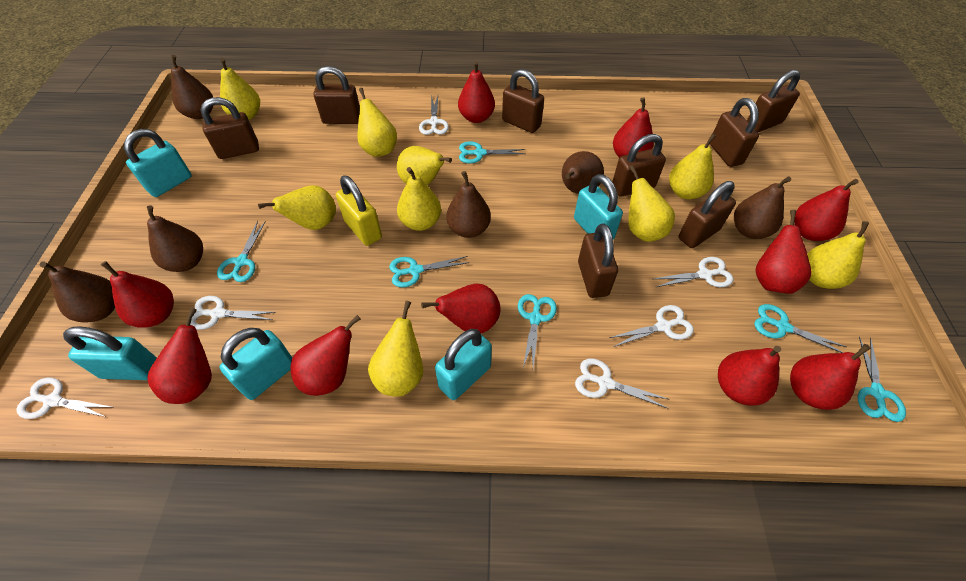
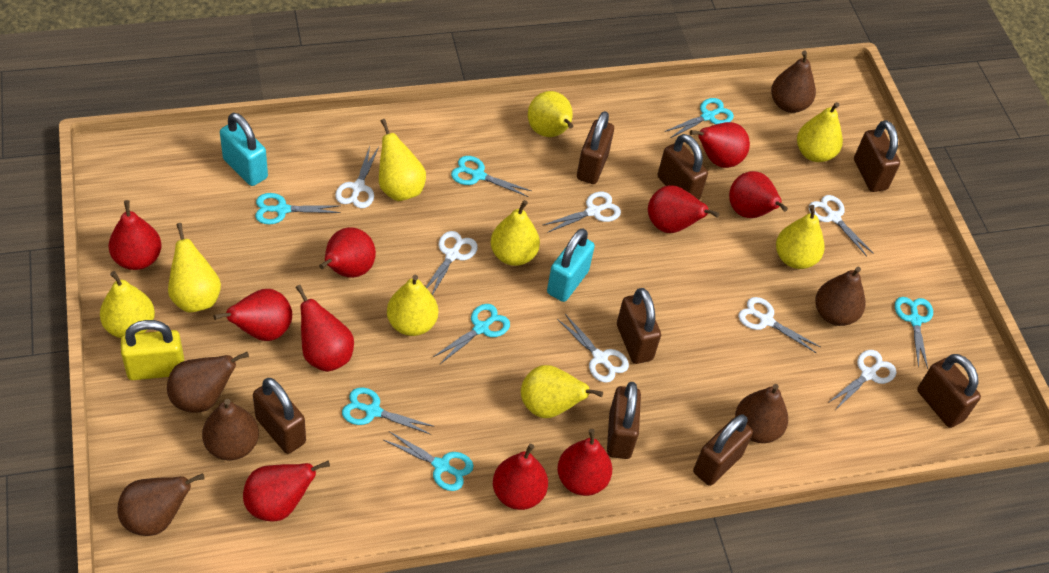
turquoise padlock: 5 -> 2
turquoise scissors: 6 -> 7
white scissors: 6 -> 7

